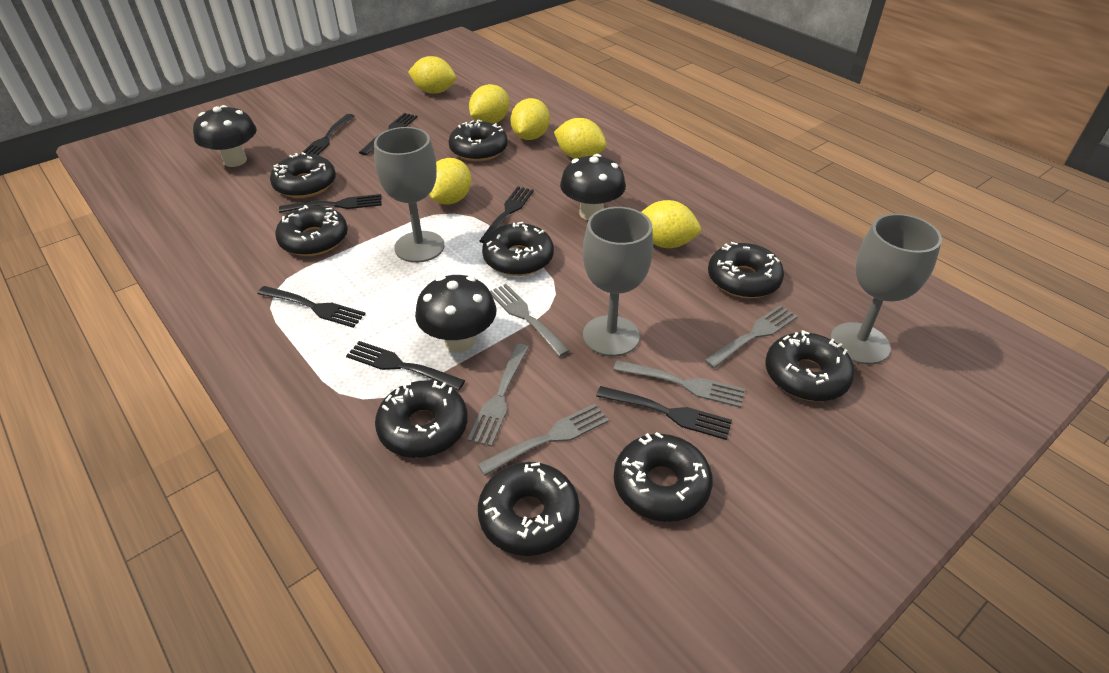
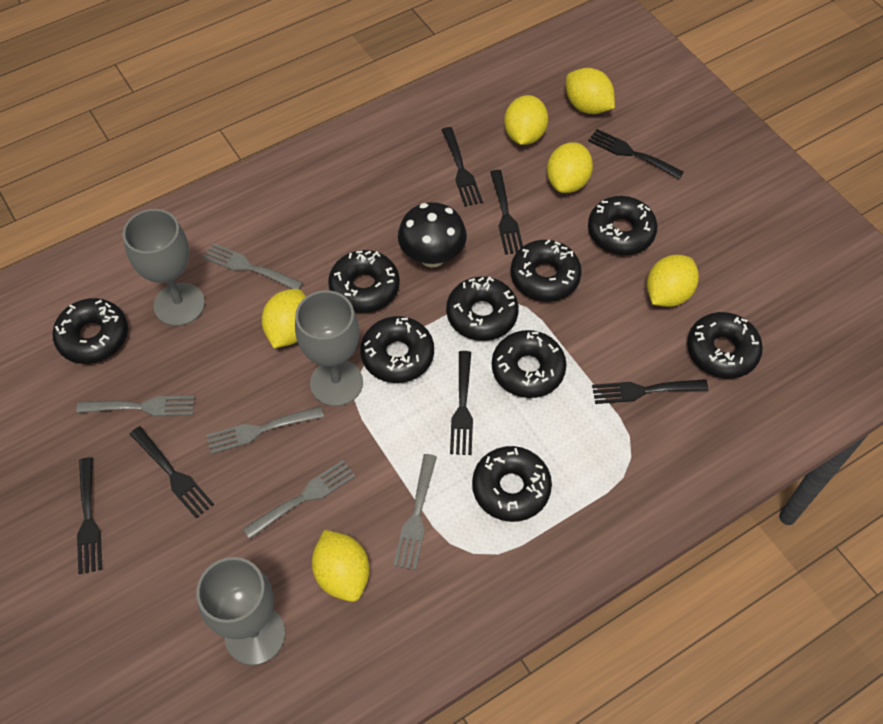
black mushroom: 3 -> 1

